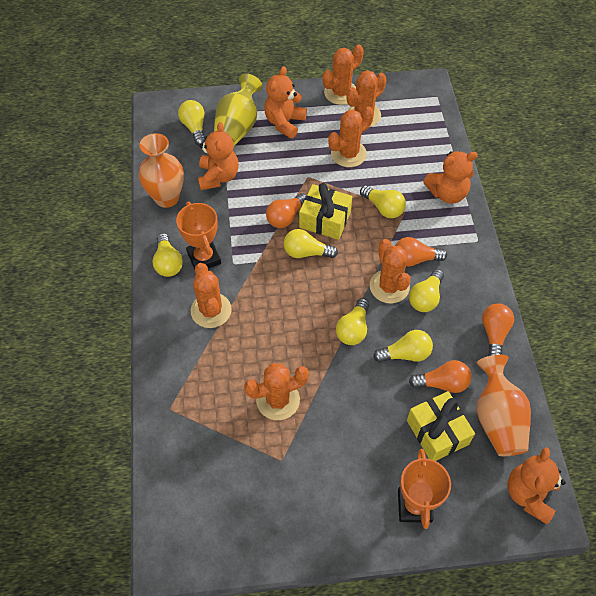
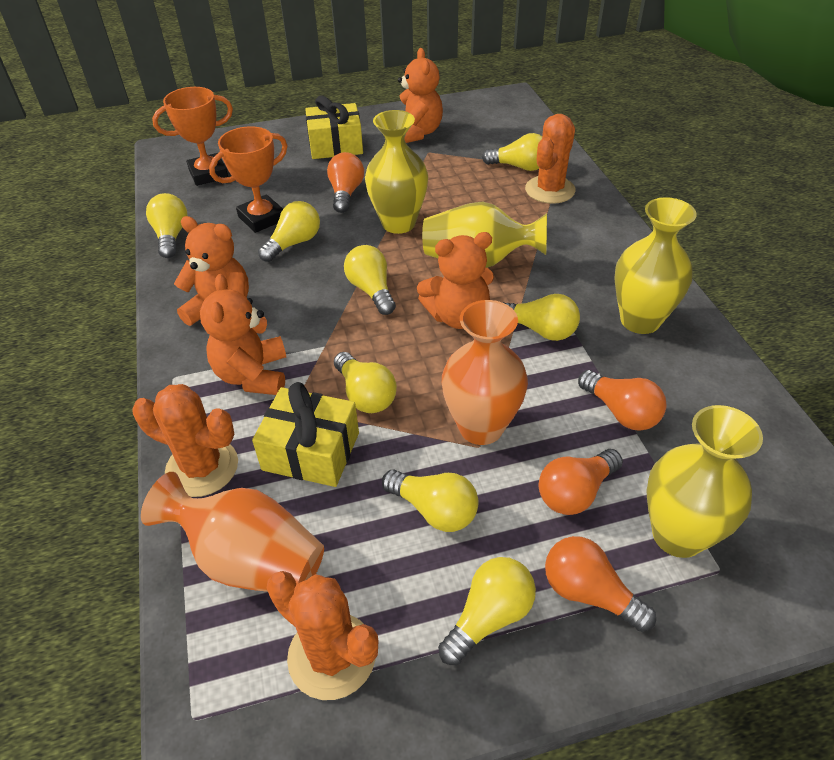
orange cactus: 6 -> 3
yellow light bulb: 7 -> 8
yellow vase: 1 -> 4

